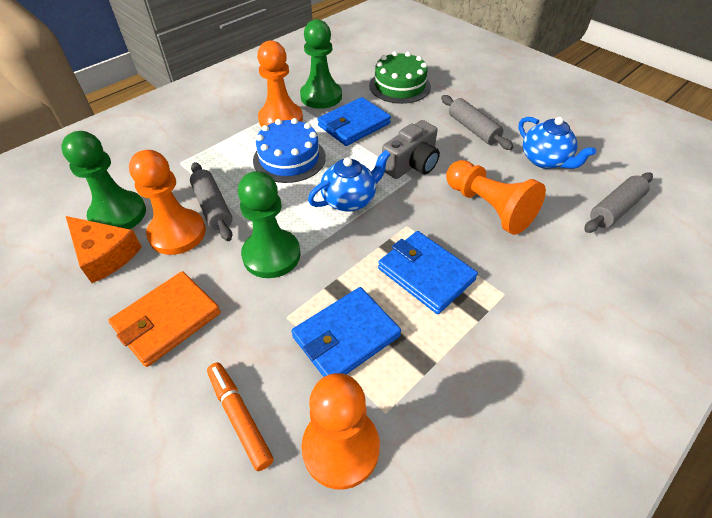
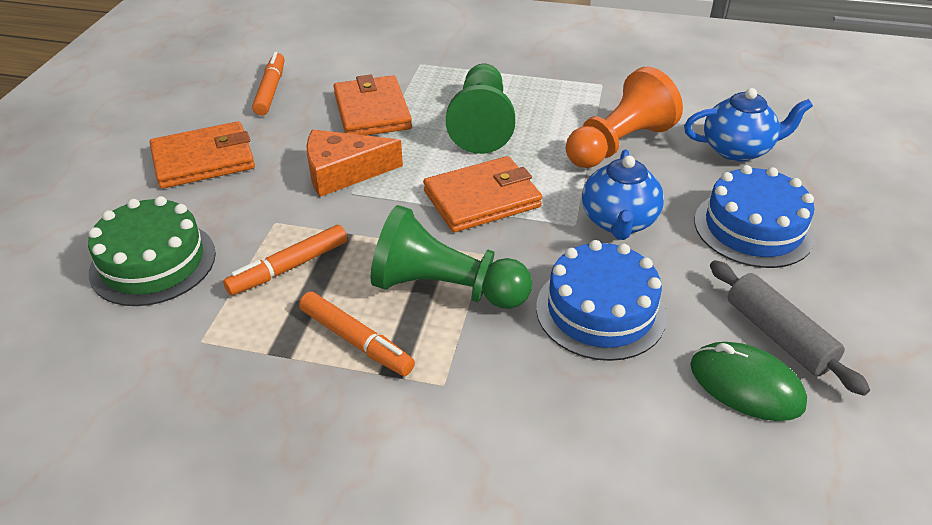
blue cake: 1 -> 2
blue wallet: 3 -> 0
green mouse: 0 -> 1
green pawn: 3 -> 2
grey camera: 1 -> 0
grey rolling pin: 3 -> 1
orange marker: 1 -> 3
orange pawn: 4 -> 1
orange wallet: 1 -> 3

